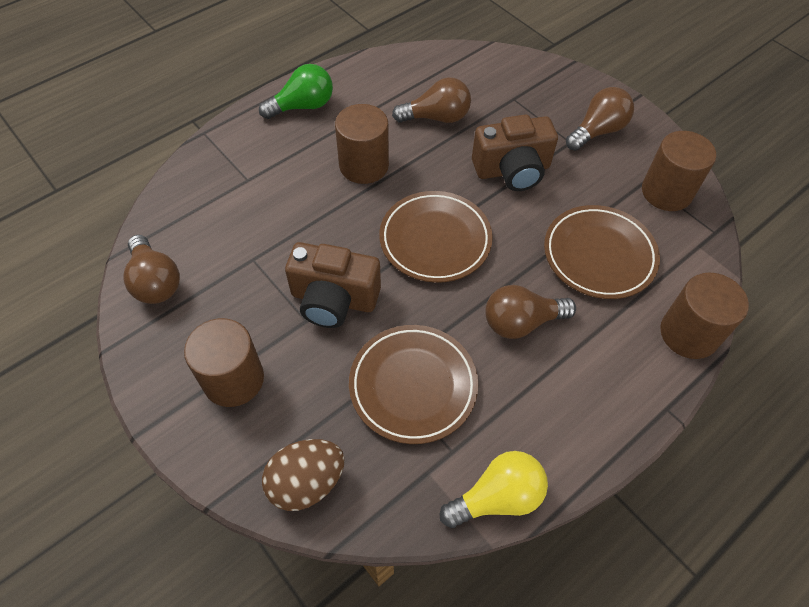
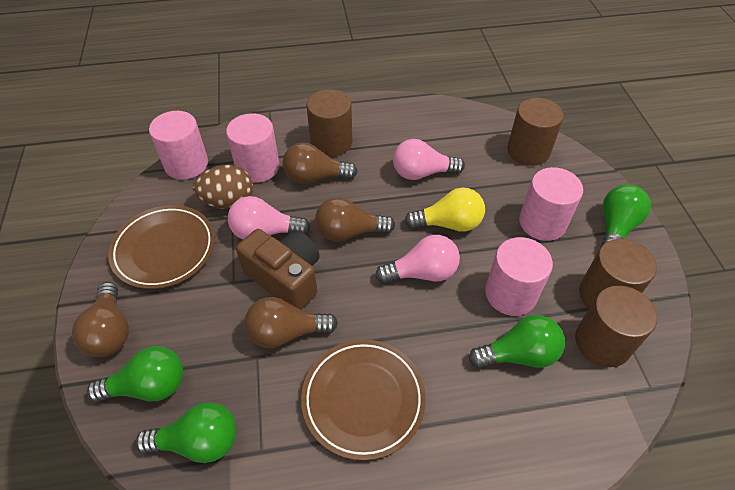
brown camera: 2 -> 1
brown plate: 3 -> 2
green light bulb: 1 -> 4
pink cylinder: 0 -> 4
pink light bulb: 0 -> 3

